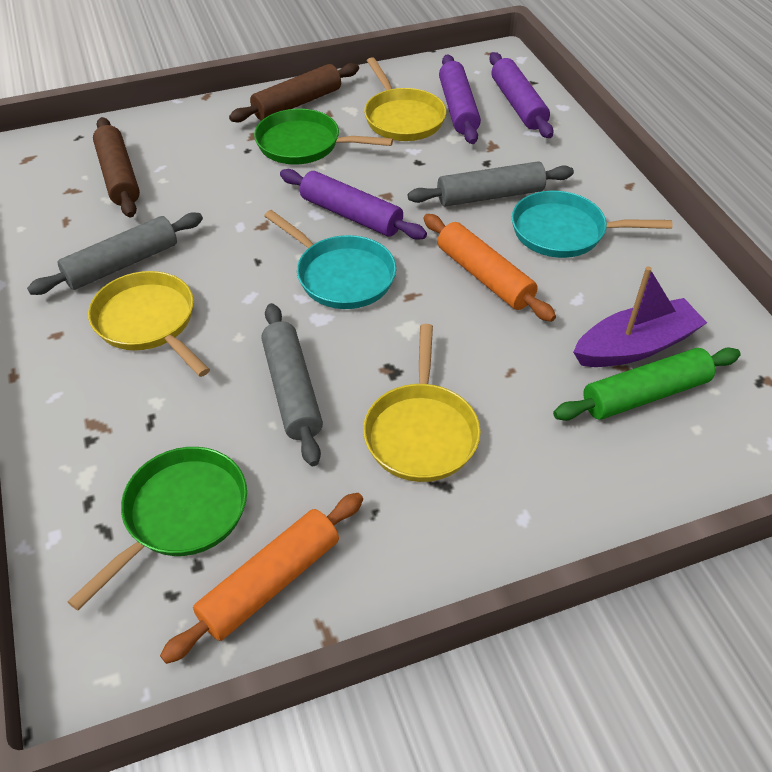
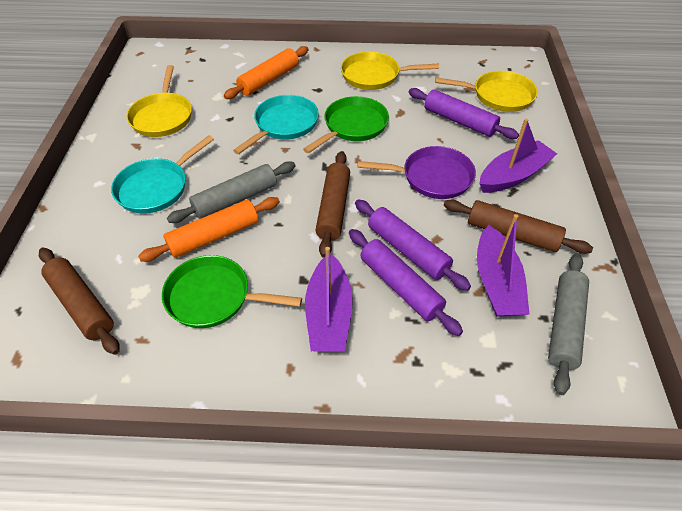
brown rolling pin: 2 -> 3
green rolling pin: 1 -> 0
grey rolling pin: 3 -> 2
purple boat: 1 -> 3
purple pan: 0 -> 1

